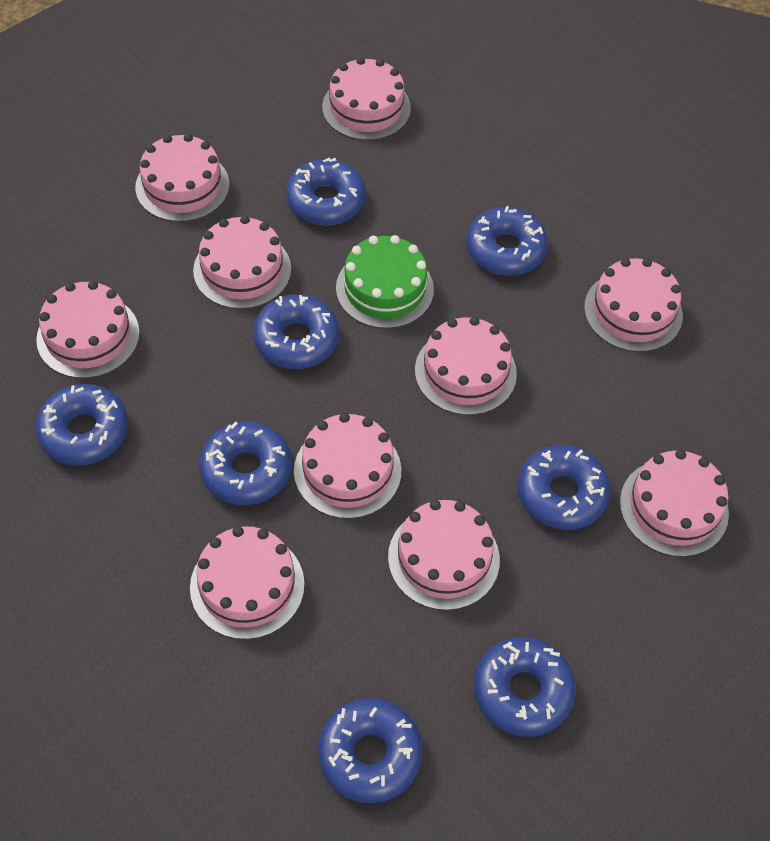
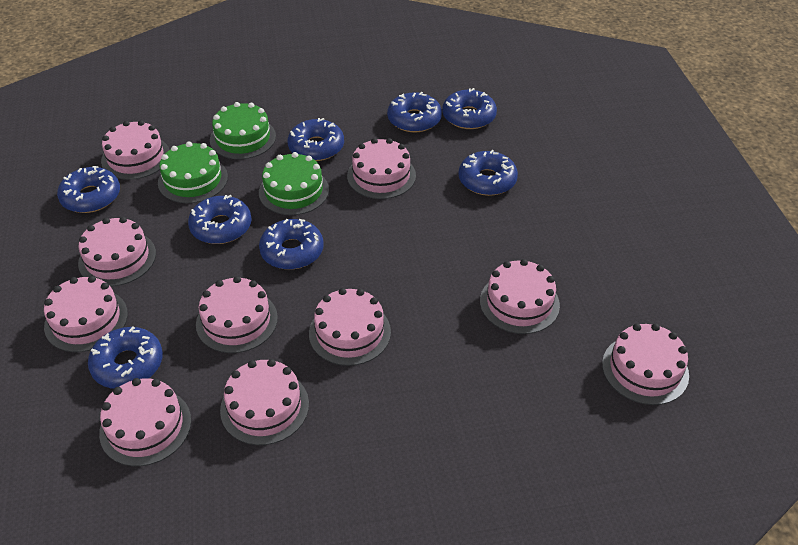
green cake: 1 -> 3

